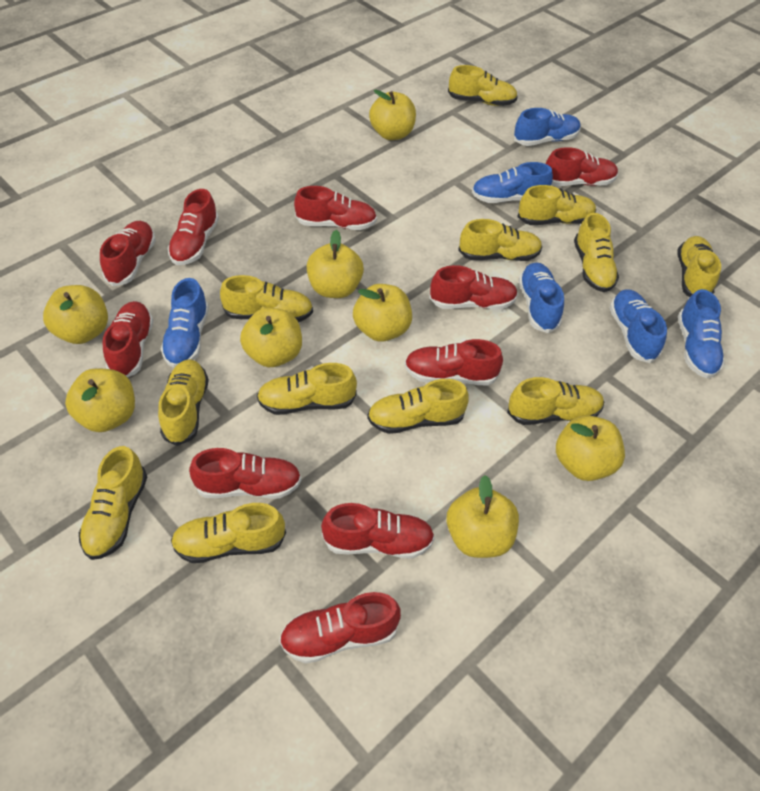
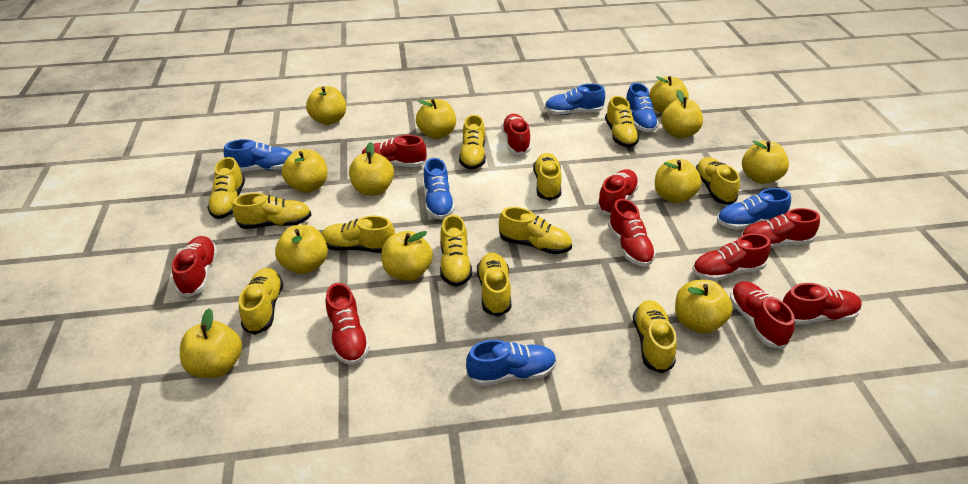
yellow apple: 8 -> 12

